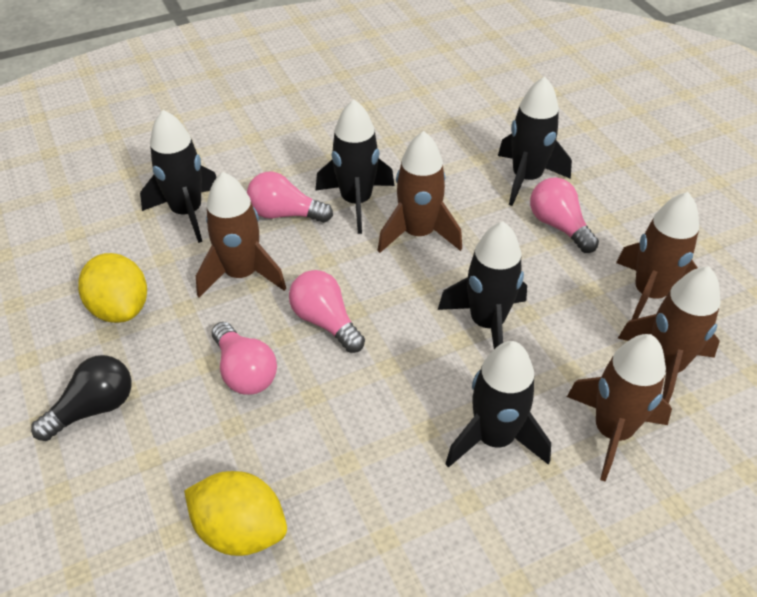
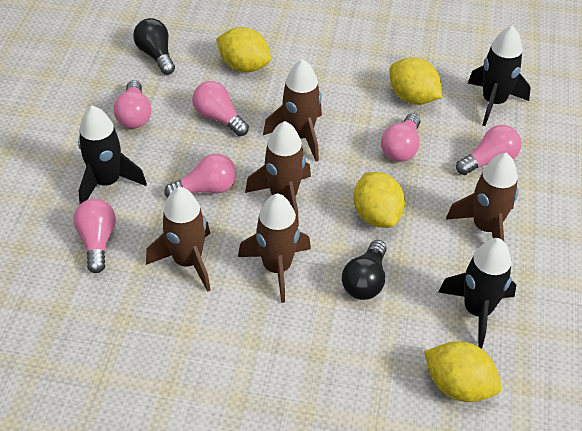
black light bulb: 1 -> 2
black rocket: 5 -> 3
pink light bulb: 4 -> 6
yellow lemon: 2 -> 4

